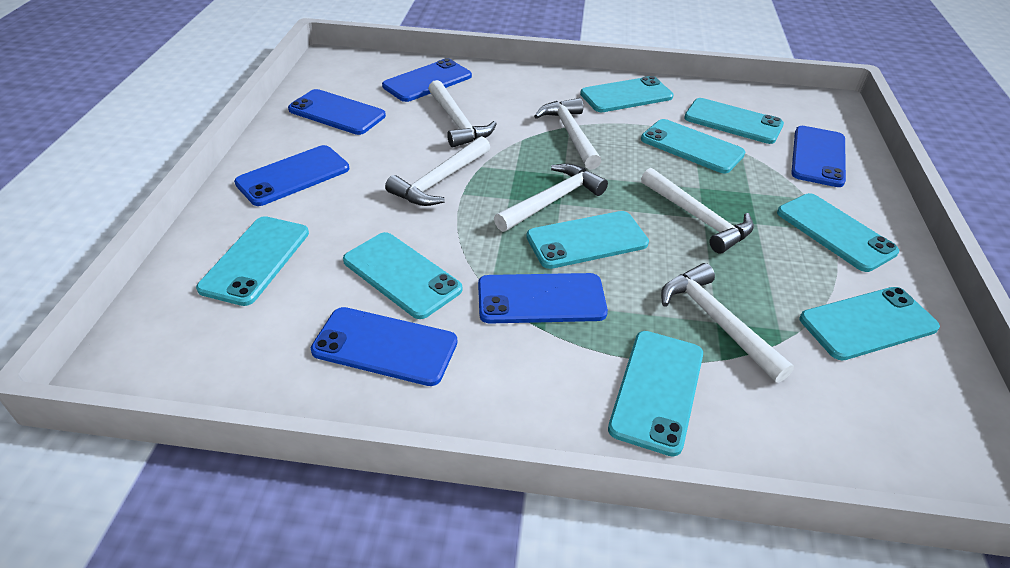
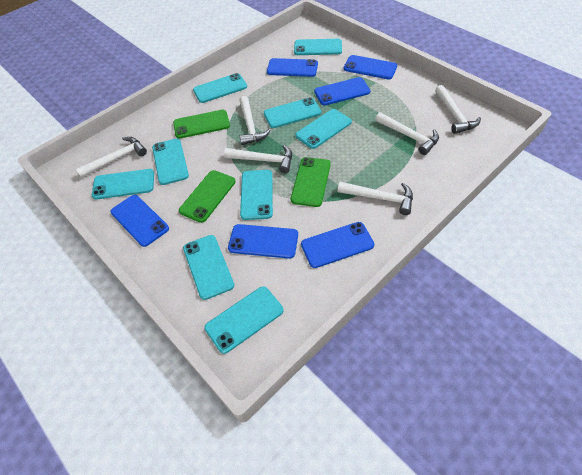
green phone: 0 -> 3

